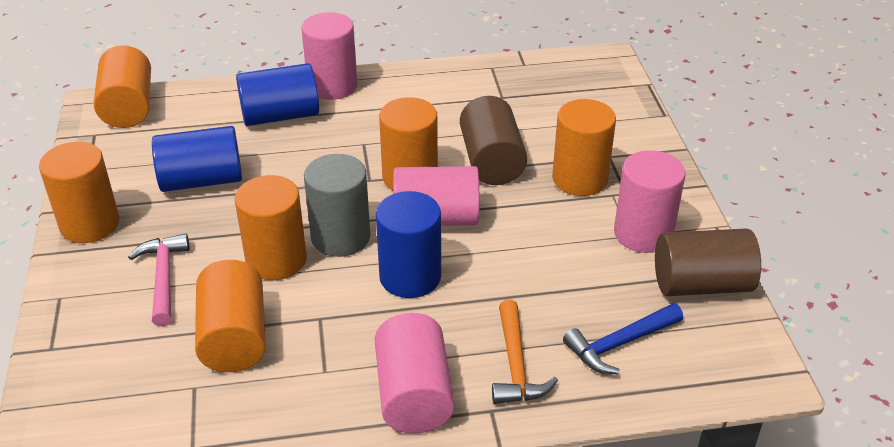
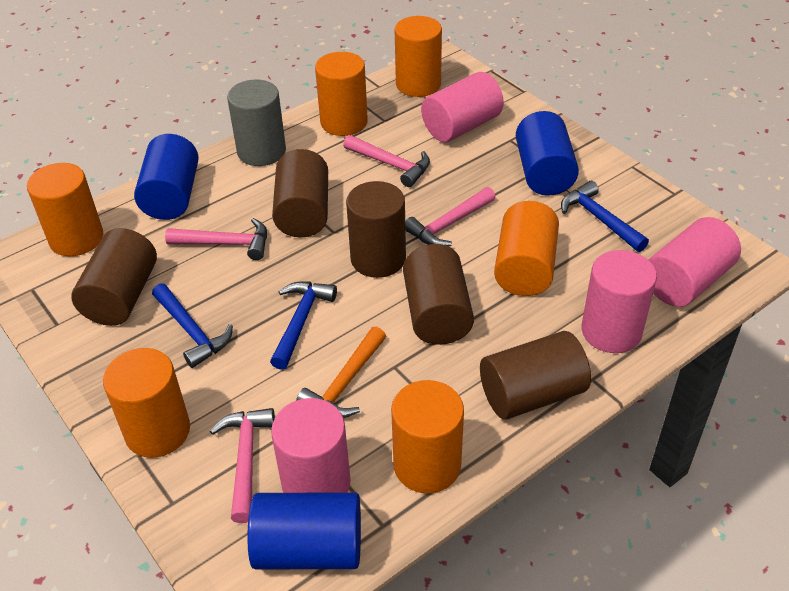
blue hammer: 1 -> 3
brown cylinder: 2 -> 5
pink hammer: 1 -> 4

